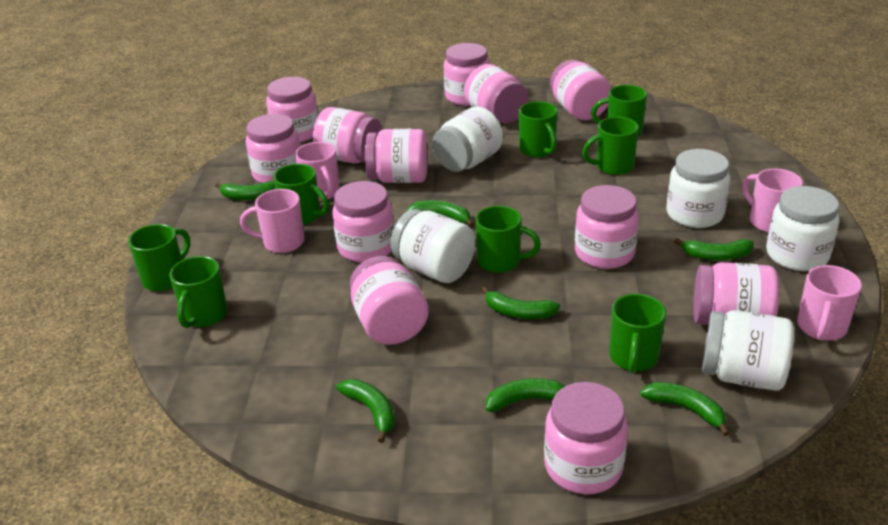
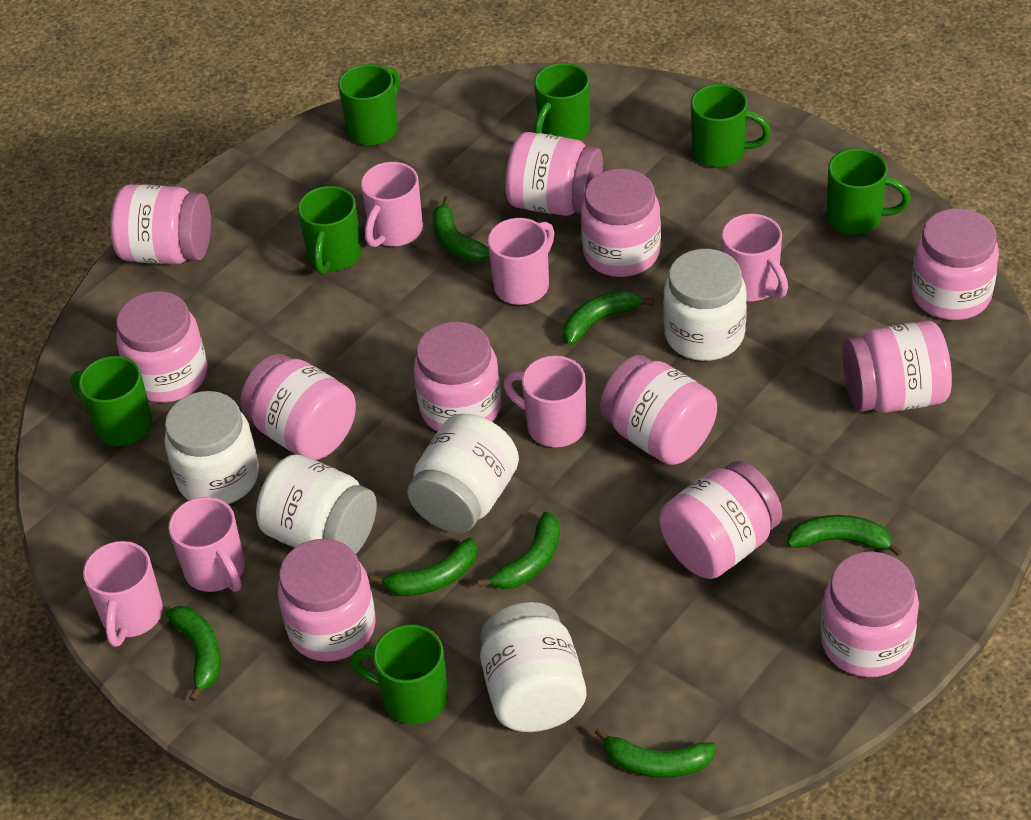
green mug: 8 -> 7
pink mug: 4 -> 6

